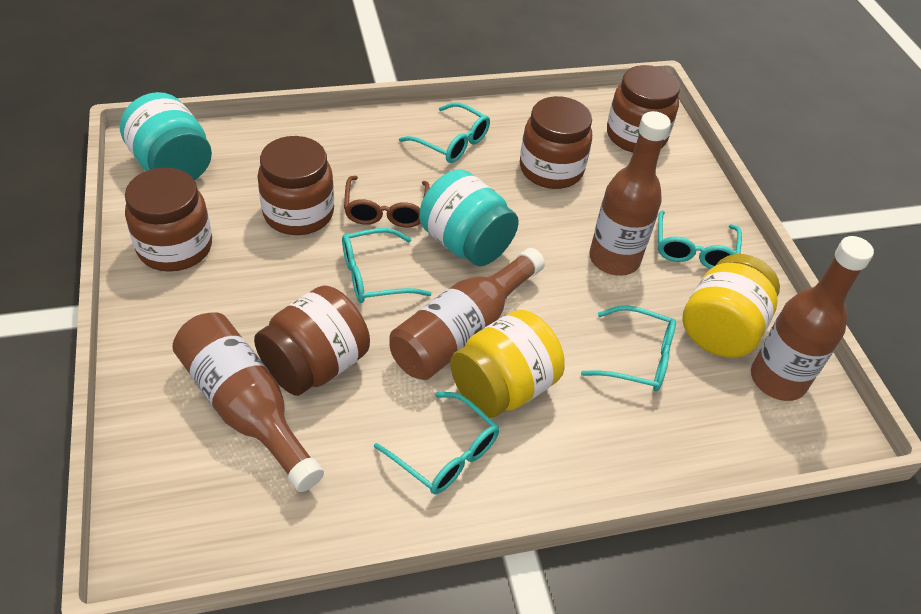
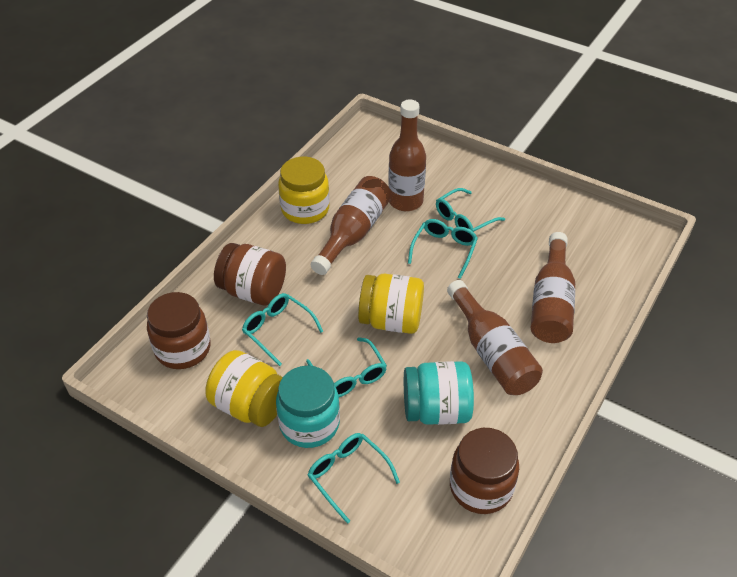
brown glasses: 1 -> 0
brown jar: 5 -> 3
yellow jar: 2 -> 3

